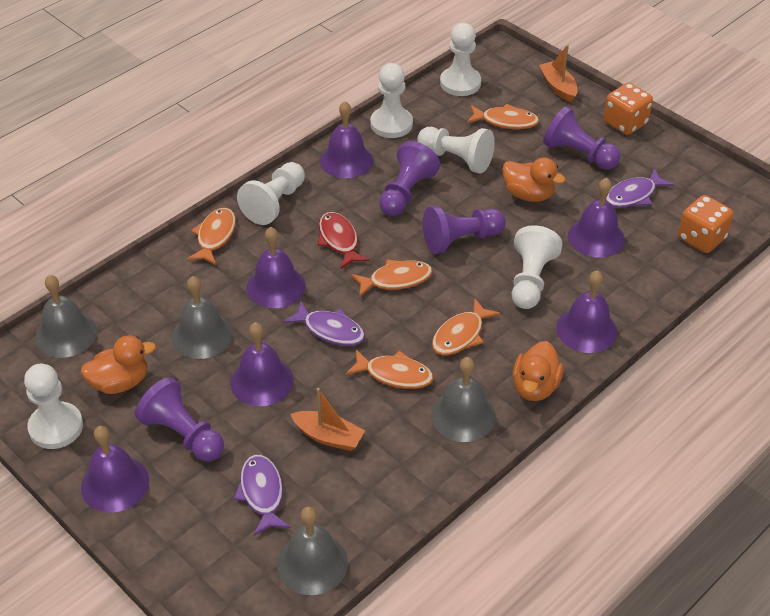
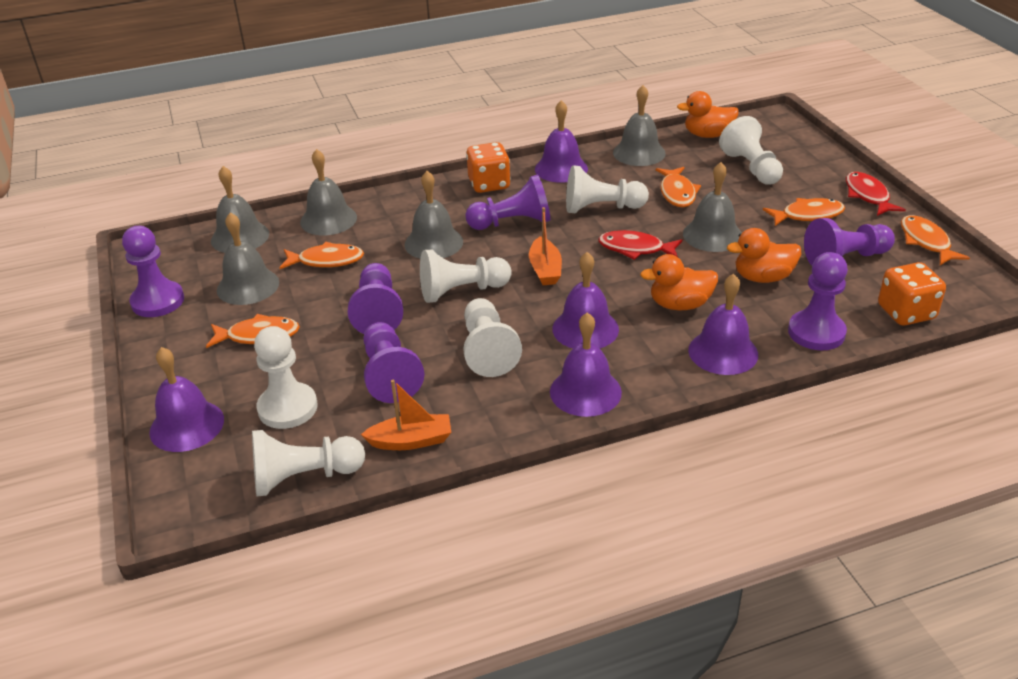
grey bell: 4 -> 6
purple bell: 6 -> 5
purple fish: 3 -> 0
purple pawn: 4 -> 6
red fish: 1 -> 2

